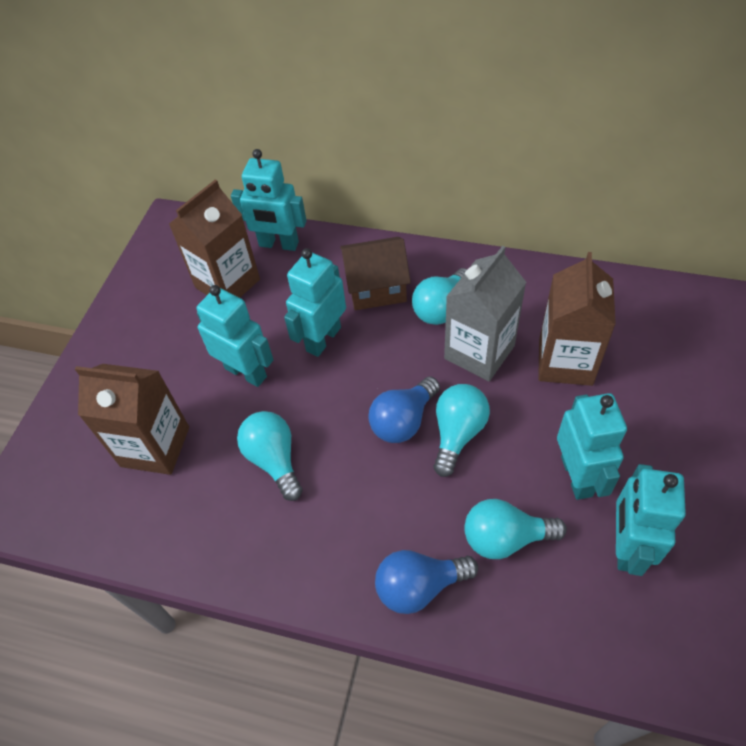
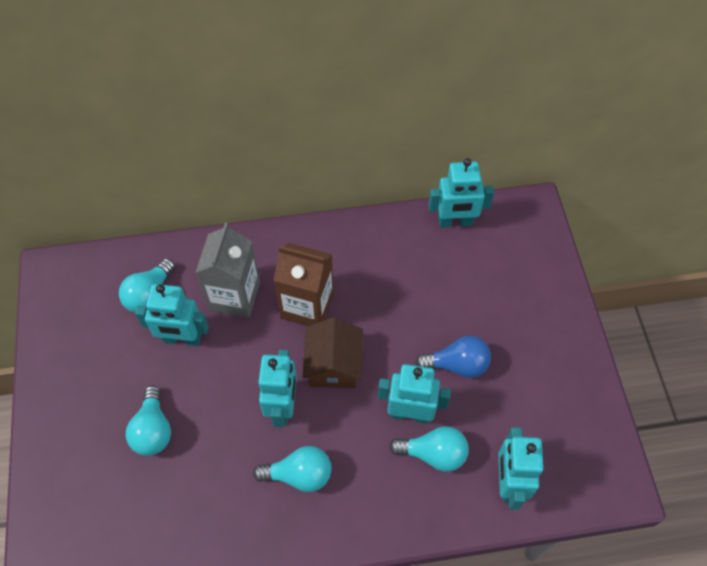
blue light bulb: 2 -> 1
brown carton: 3 -> 1

